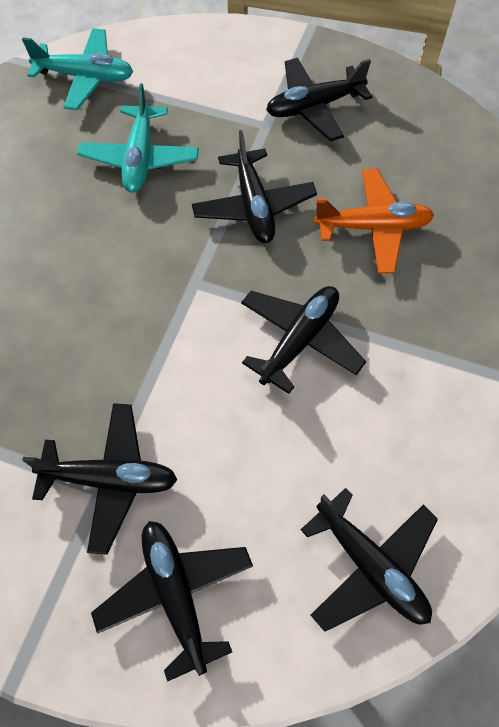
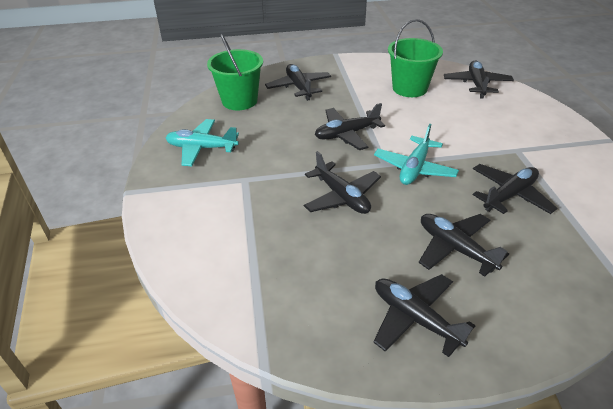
black plane: 6 -> 7
green bucket: 0 -> 2
orange plane: 1 -> 0

